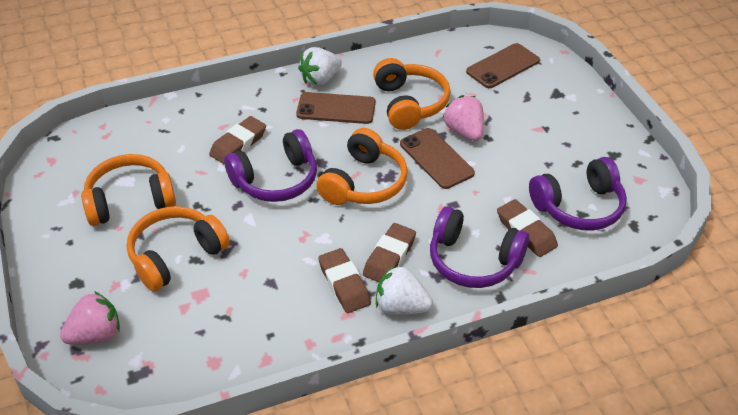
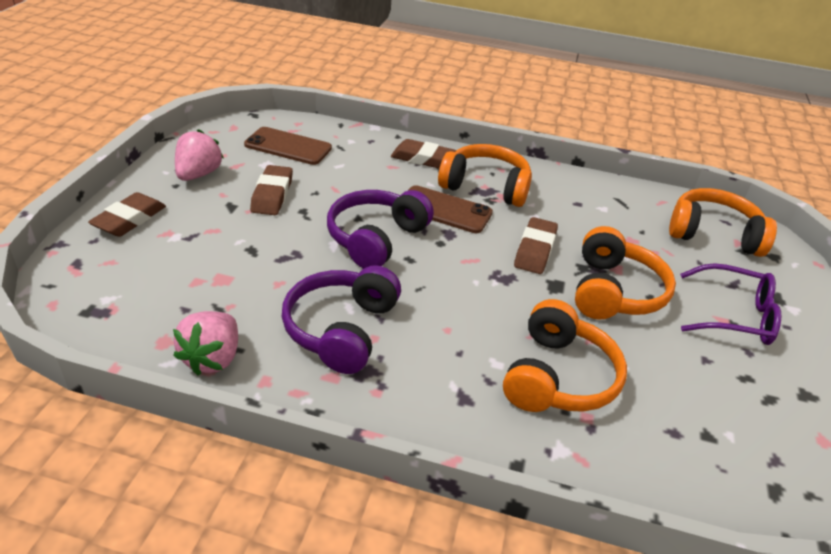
brown phone: 3 -> 2
purple glasses: 0 -> 1
purple headphones: 3 -> 2
white strawberry: 2 -> 0

